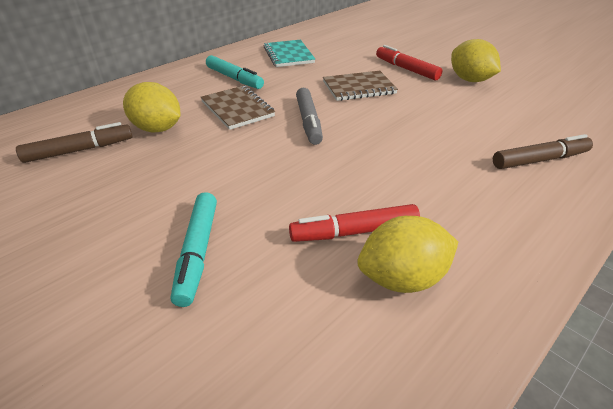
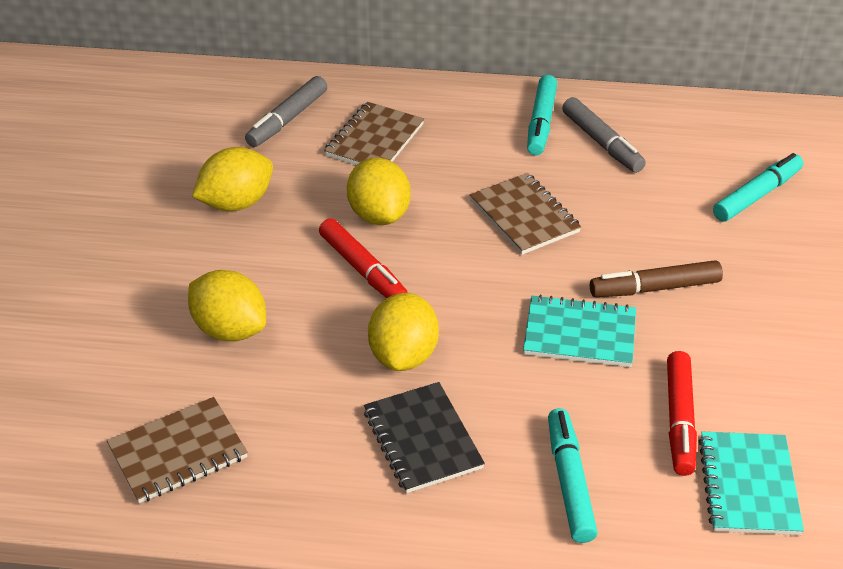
black notebook: 0 -> 1
brown marker: 2 -> 1
brown notebook: 2 -> 3
grey marker: 1 -> 2
turquoise marker: 2 -> 3
turquoise notebook: 1 -> 2
yellow lemon: 3 -> 4

